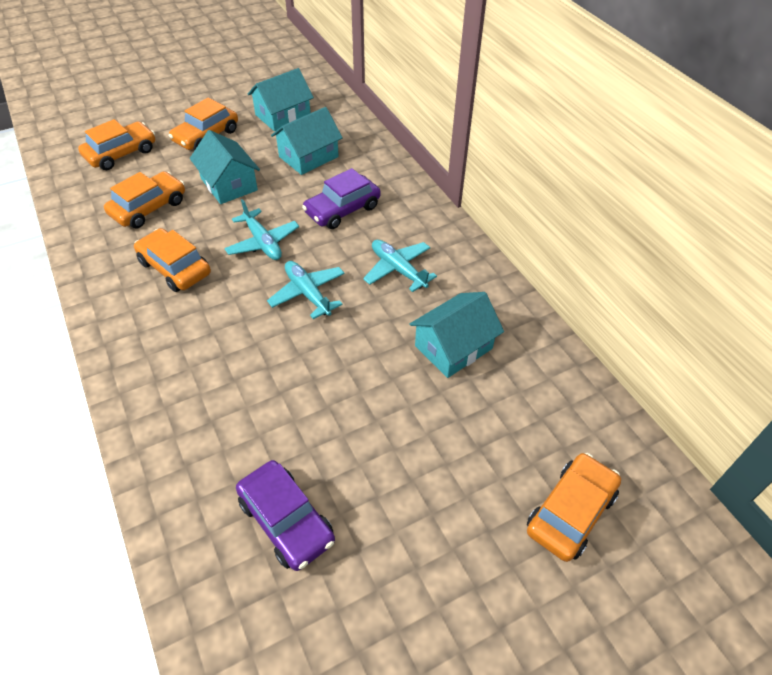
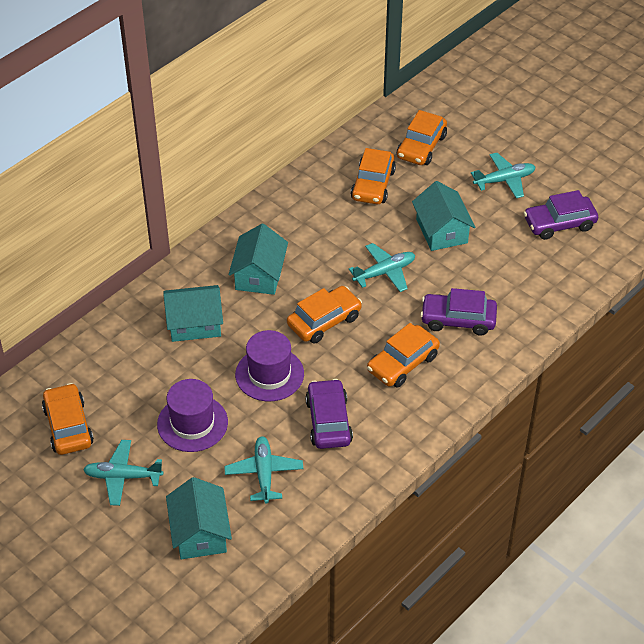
purple car: 2 -> 3
purple hat: 0 -> 2
turquoise plane: 3 -> 4

